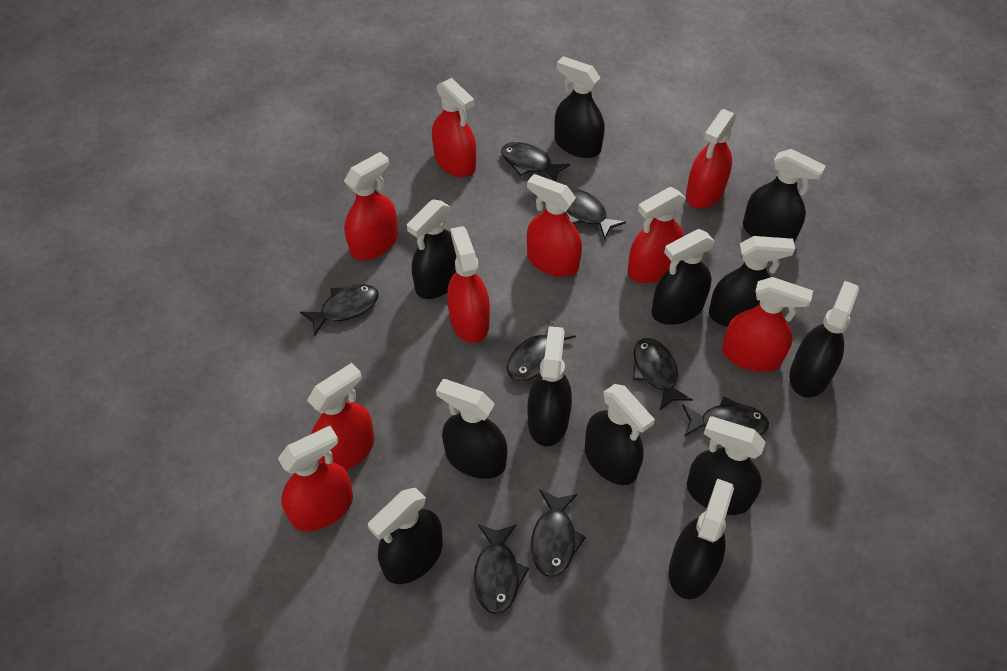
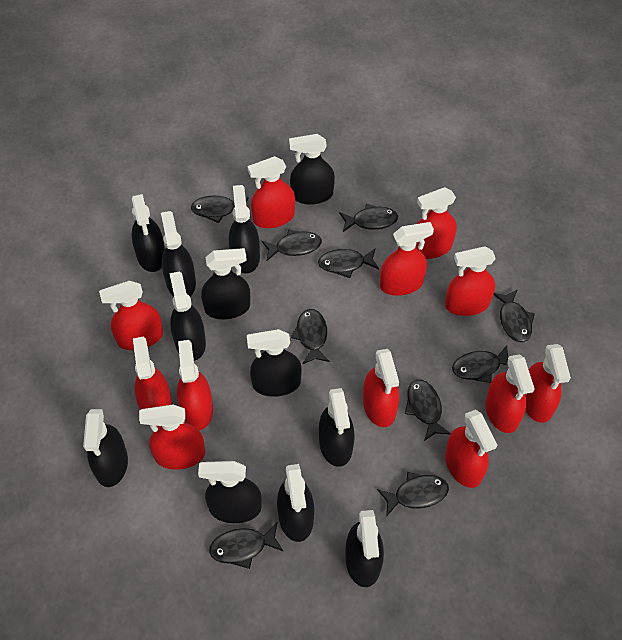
black fish: 8 -> 10
red spray bottle: 9 -> 12

